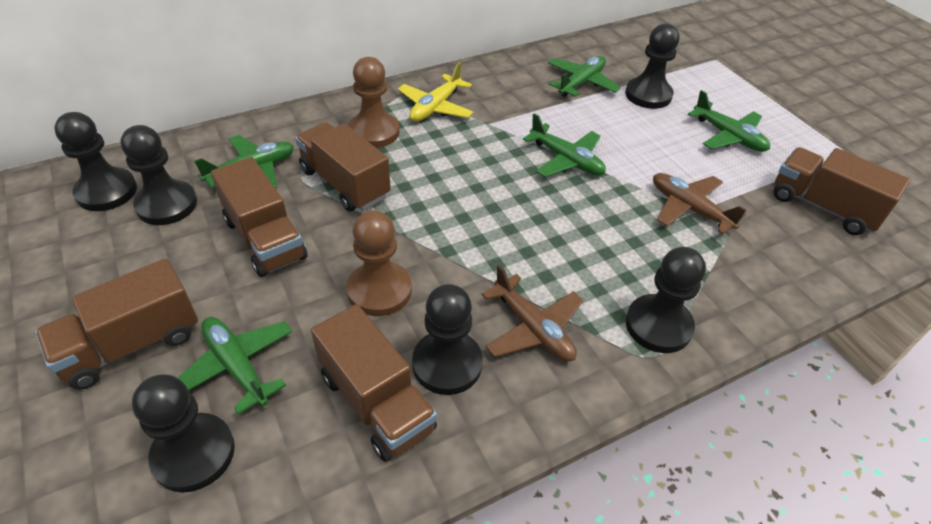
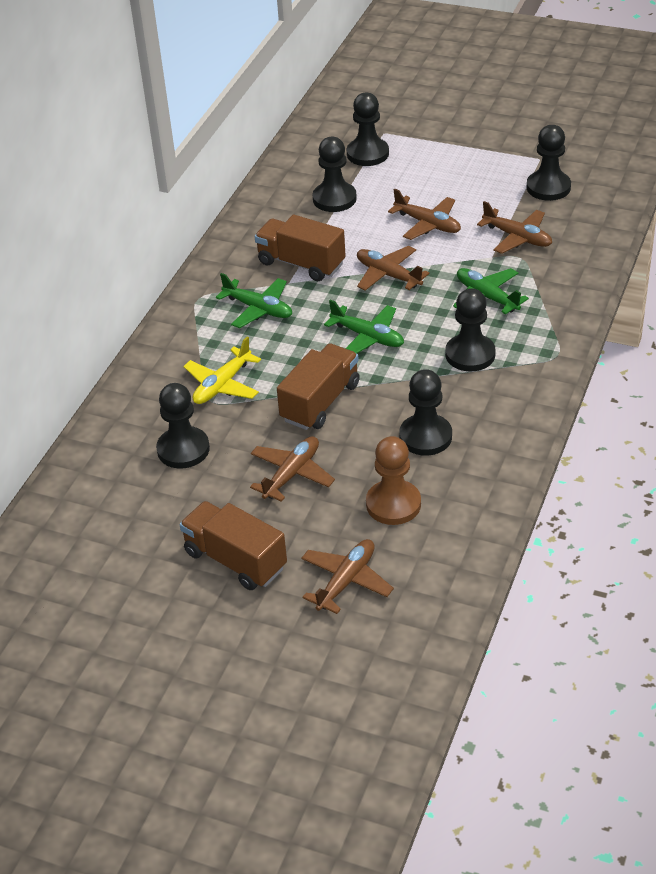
brown pawn: 2 -> 1
brown plane: 2 -> 5
brown truck: 5 -> 3
green plane: 5 -> 3

